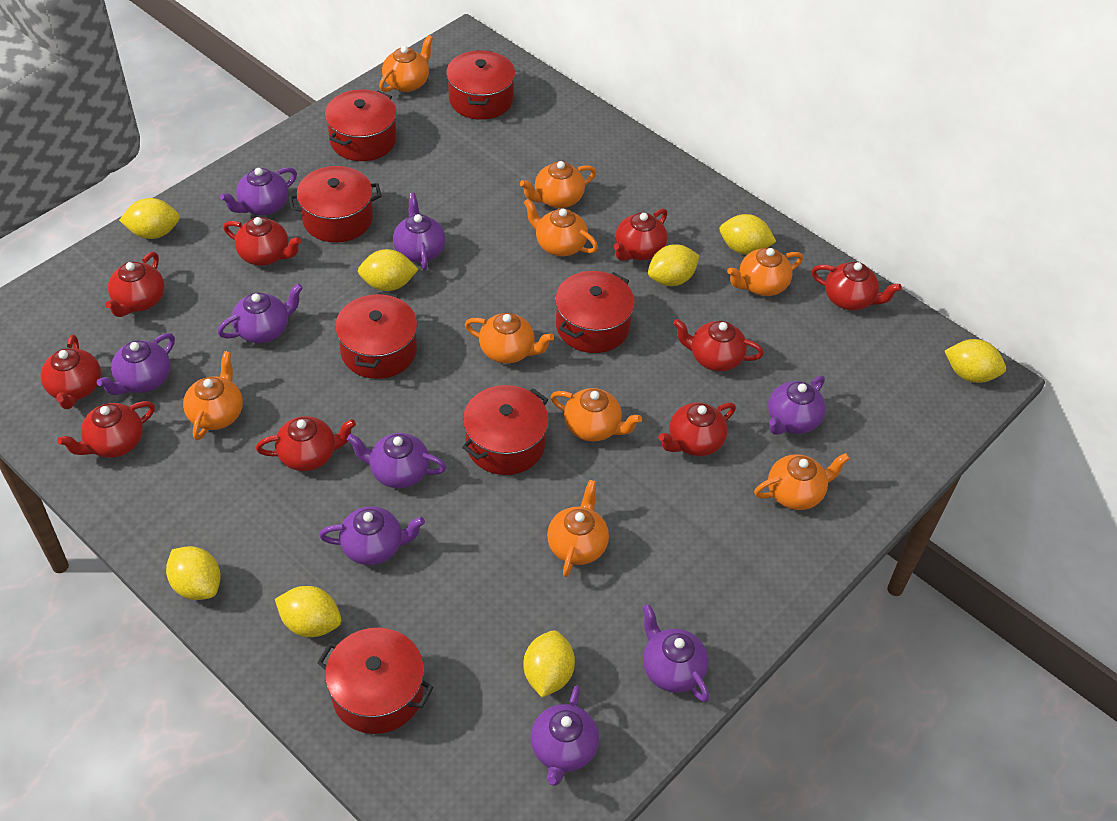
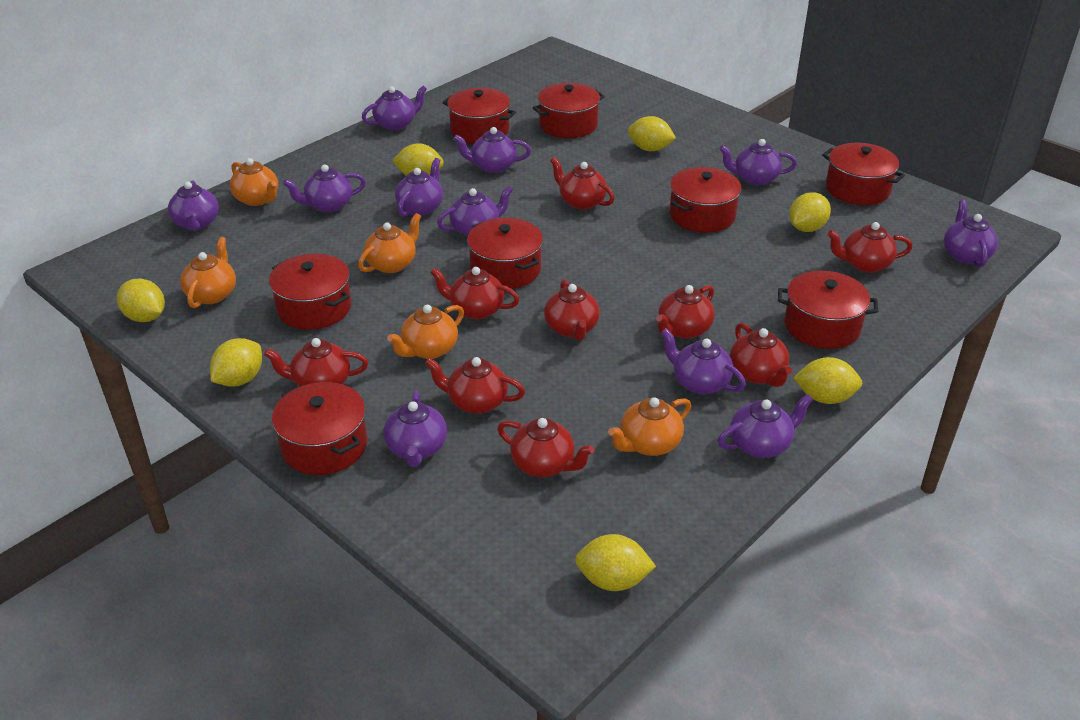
orange teapot: 9 -> 5
purple teapot: 9 -> 11
red pot: 7 -> 8
yellow lemon: 8 -> 7

